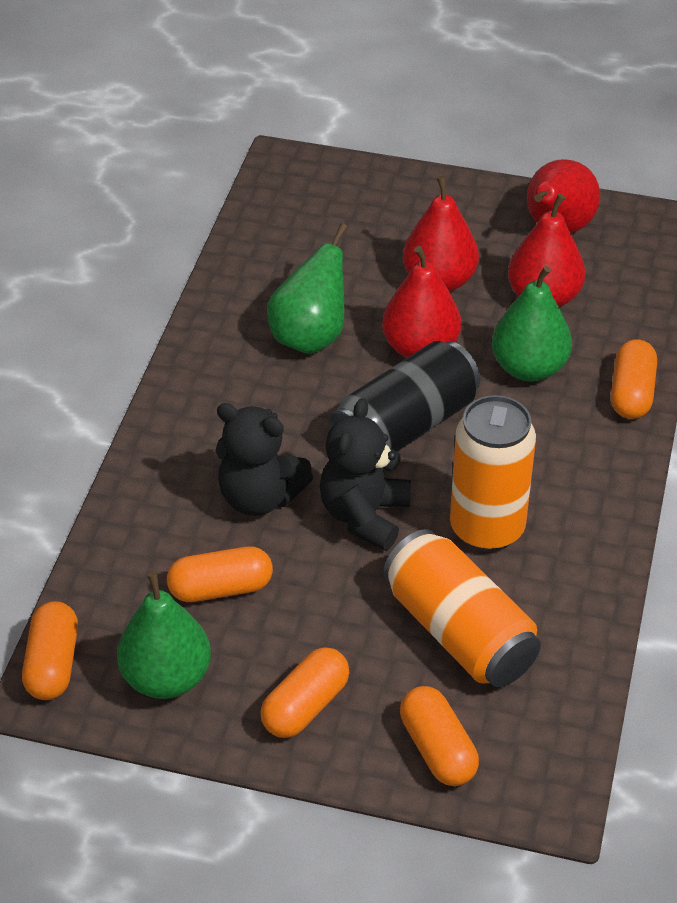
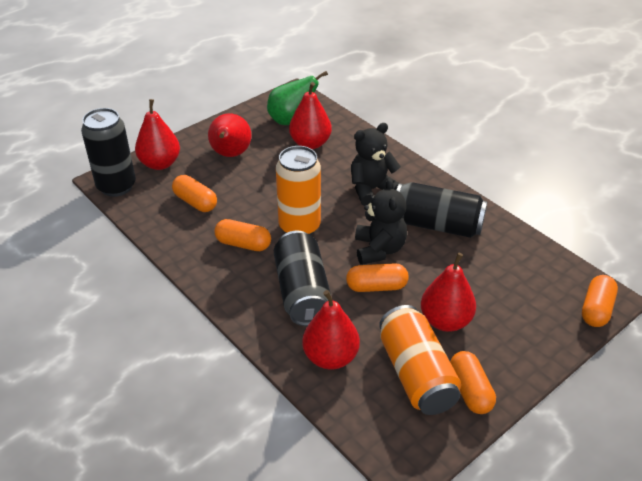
black can: 1 -> 3
green pear: 3 -> 1
red pear: 4 -> 5

